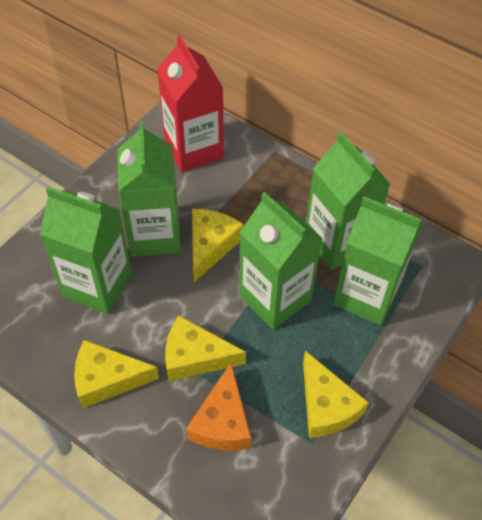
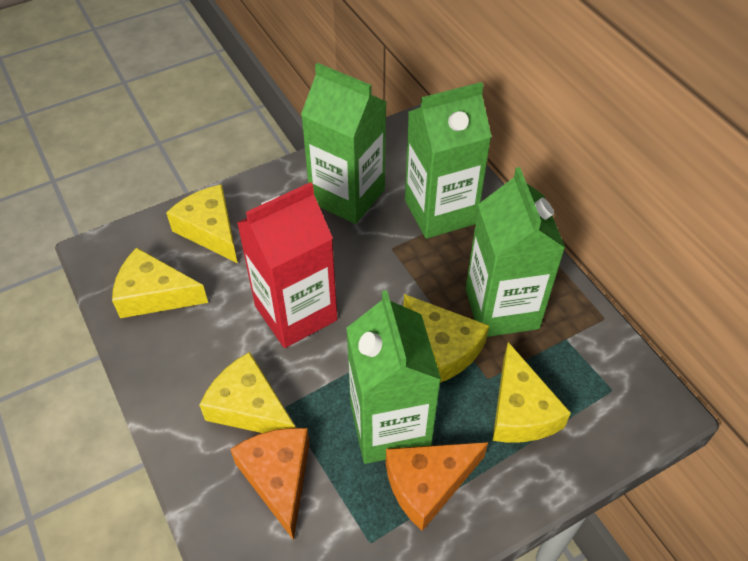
green carton: 5 -> 4
orange cheese: 1 -> 2
yellow cheese: 4 -> 5

